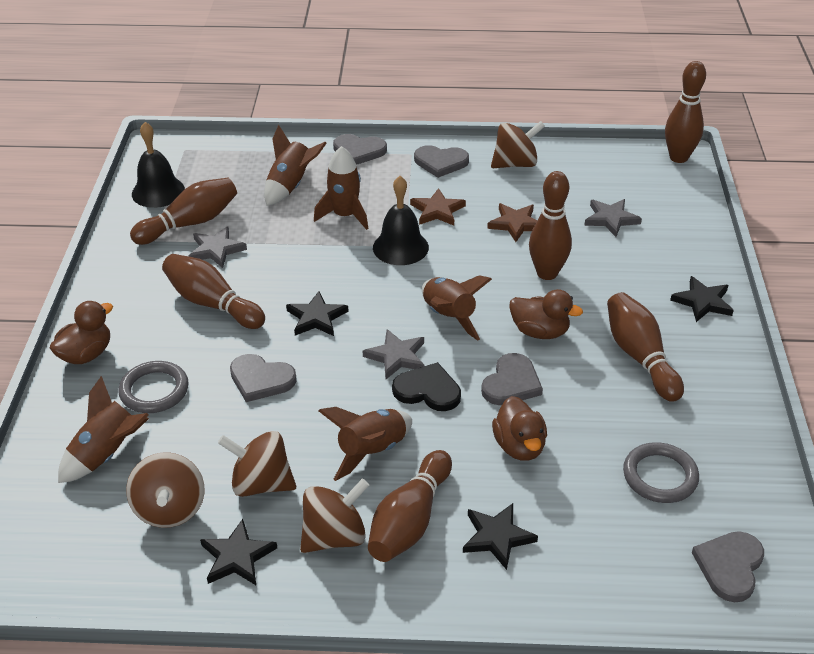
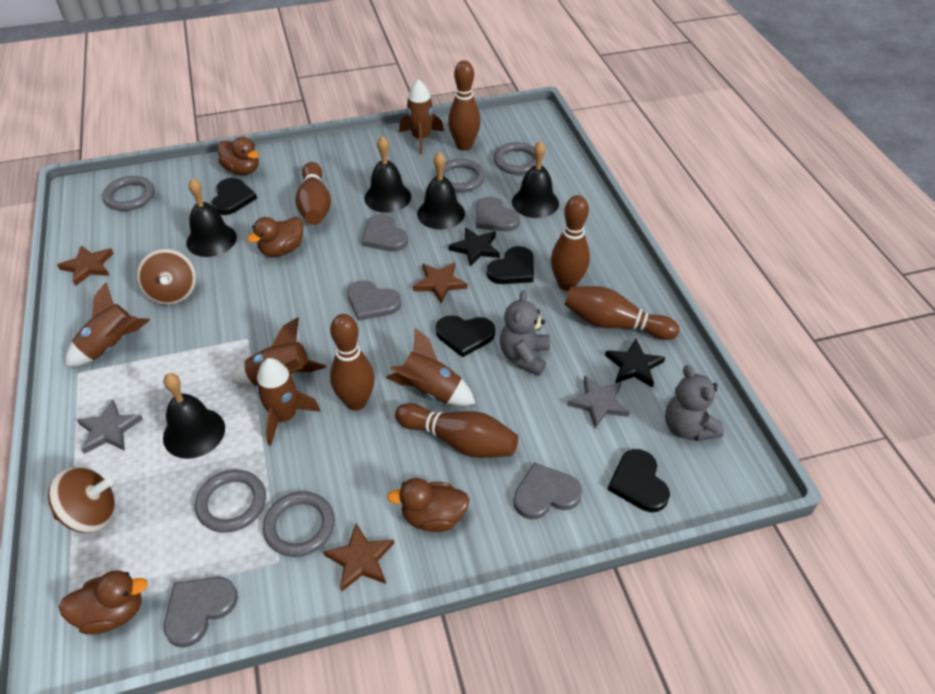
black bell: 2 -> 5
black heart: 1 -> 4
black star: 4 -> 2
brown duck: 3 -> 4
brown spinning top: 4 -> 2
brown star: 2 -> 3
grey ring: 2 -> 5
grey star: 3 -> 2
grey teddy bear: 0 -> 2

